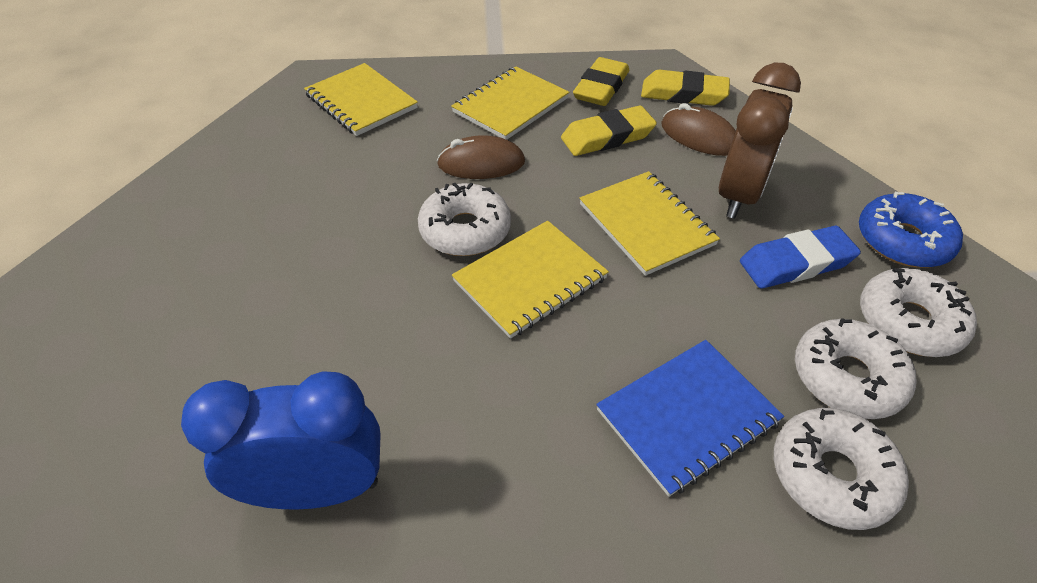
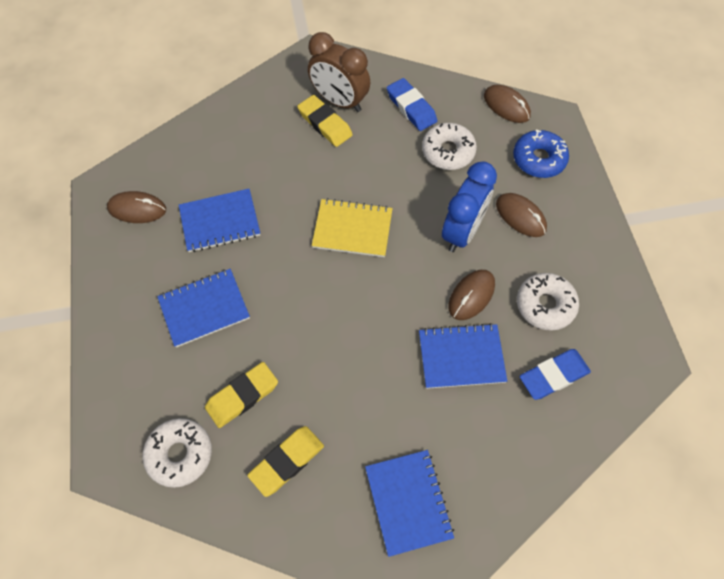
blue eraser: 1 -> 2
blue notebook: 1 -> 4
brown mouse: 2 -> 4
white donut: 4 -> 3
yellow notebook: 4 -> 1

